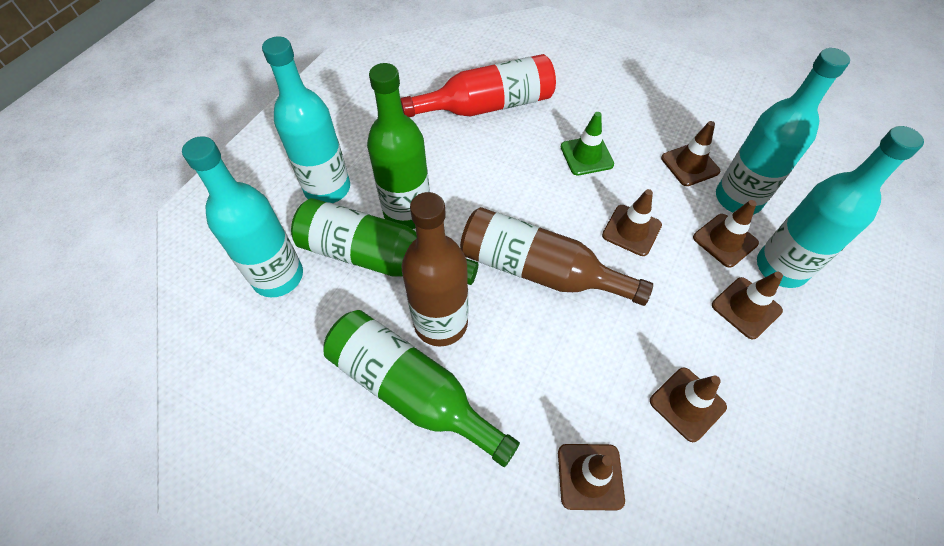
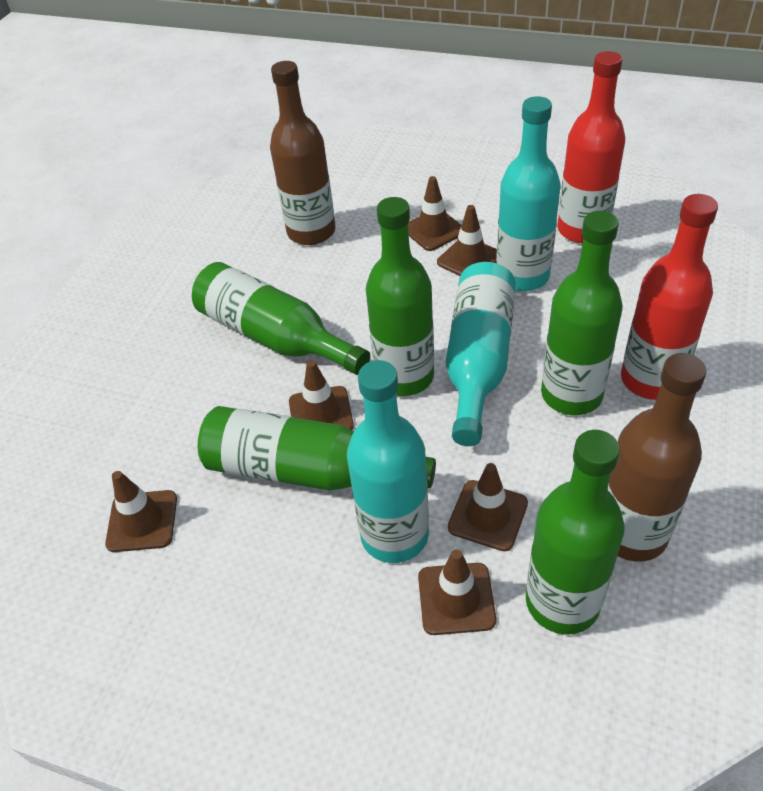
green bottle: 3 -> 5
green traffic cone: 1 -> 0
red bottle: 1 -> 2
turquoise bottle: 4 -> 3

